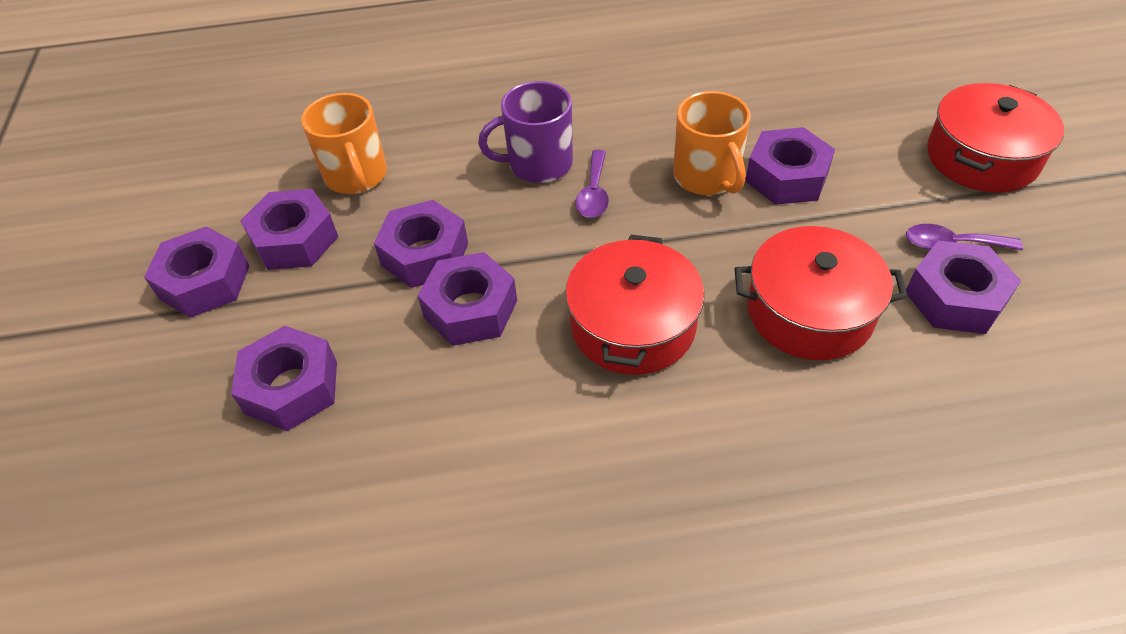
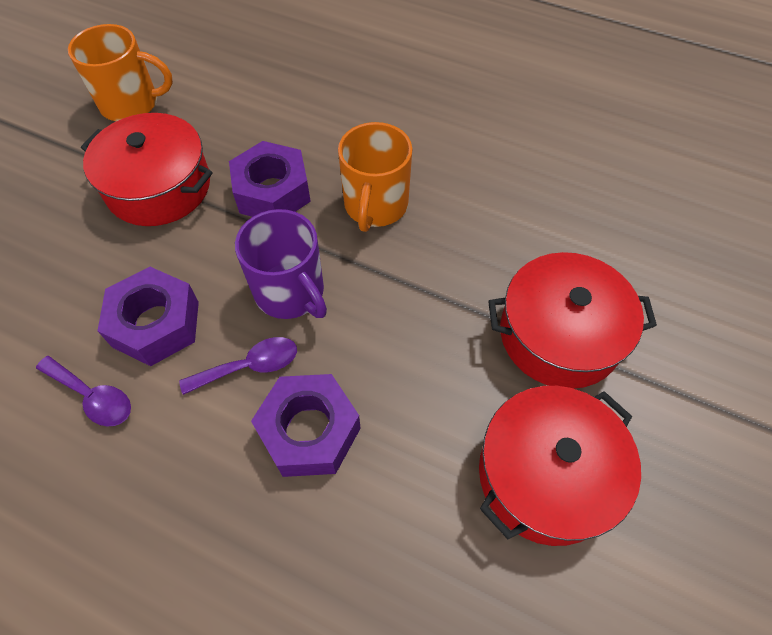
purple nut: 7 -> 3

